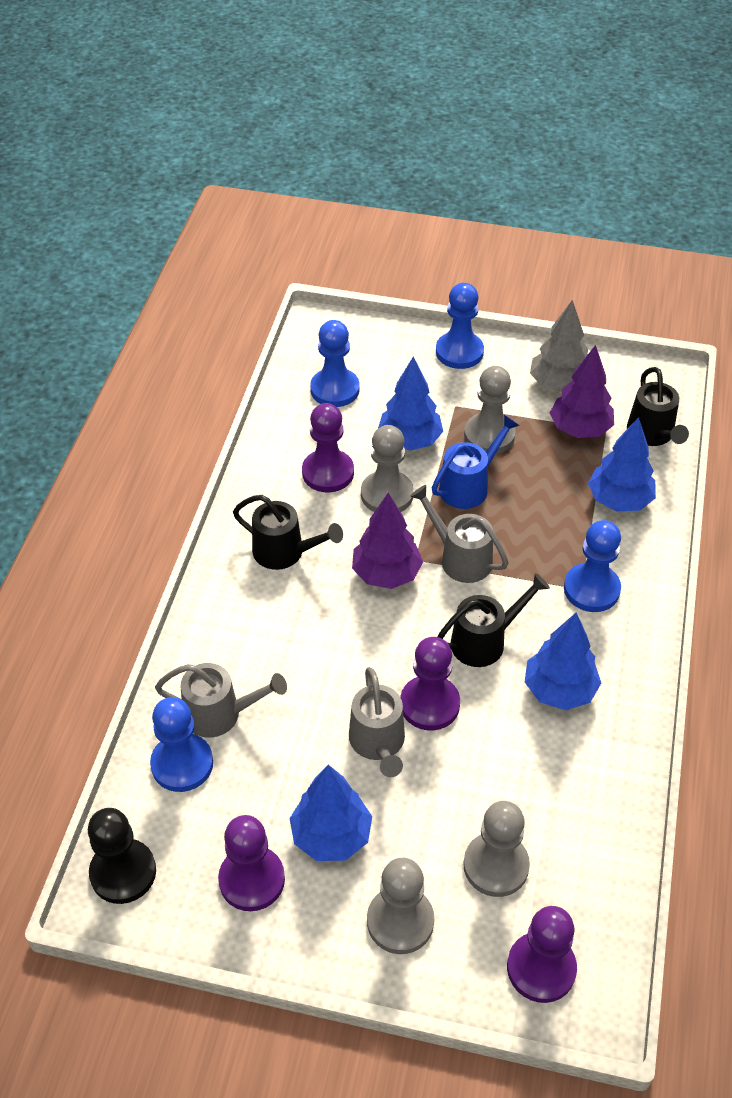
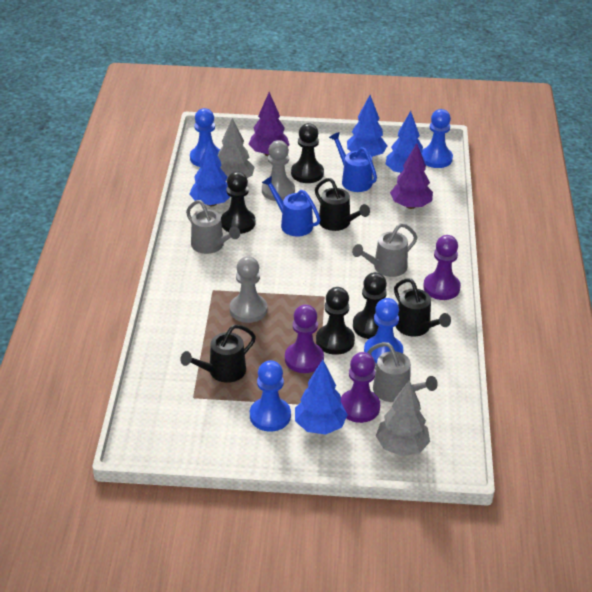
black pawn: 1 -> 4
blue watering can: 1 -> 2
grey pawn: 4 -> 2
grey tree: 1 -> 2
purple pawn: 4 -> 3

